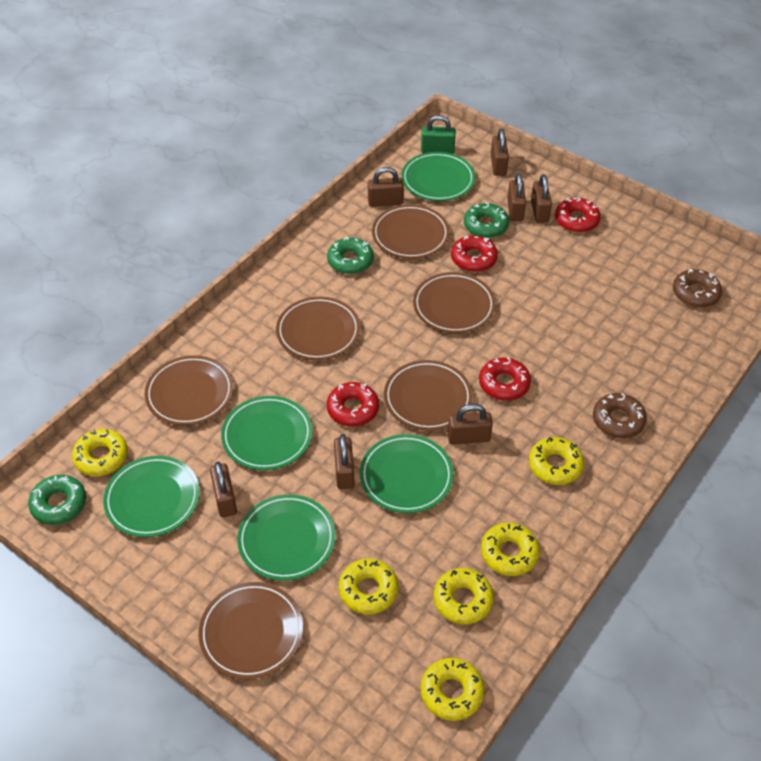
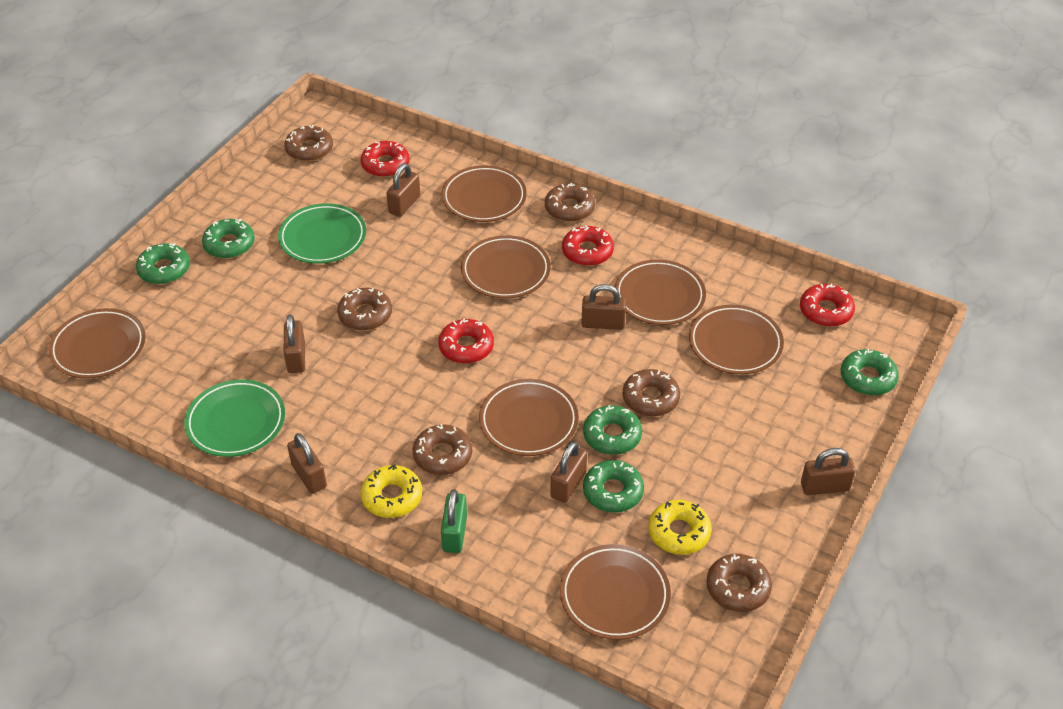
brown donut: 2 -> 6
brown padlock: 7 -> 6
brown plate: 6 -> 7
green donut: 3 -> 5
green plate: 5 -> 2
yellow donut: 6 -> 2

